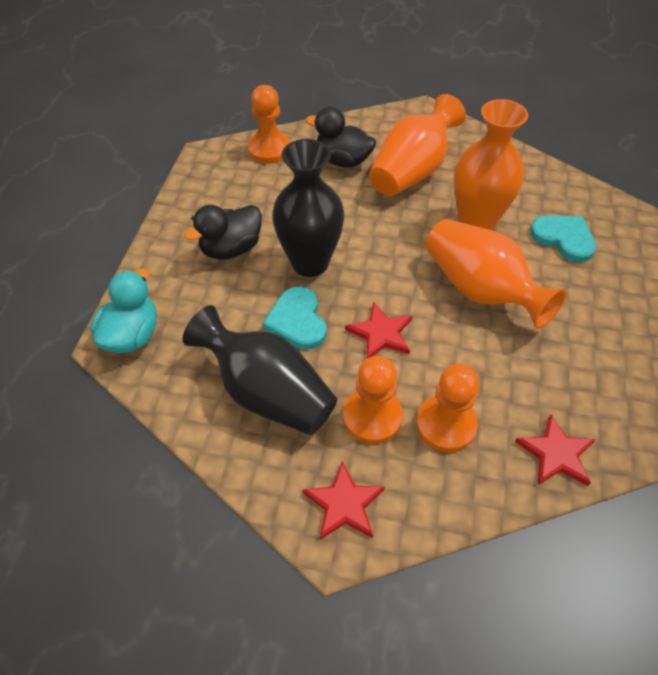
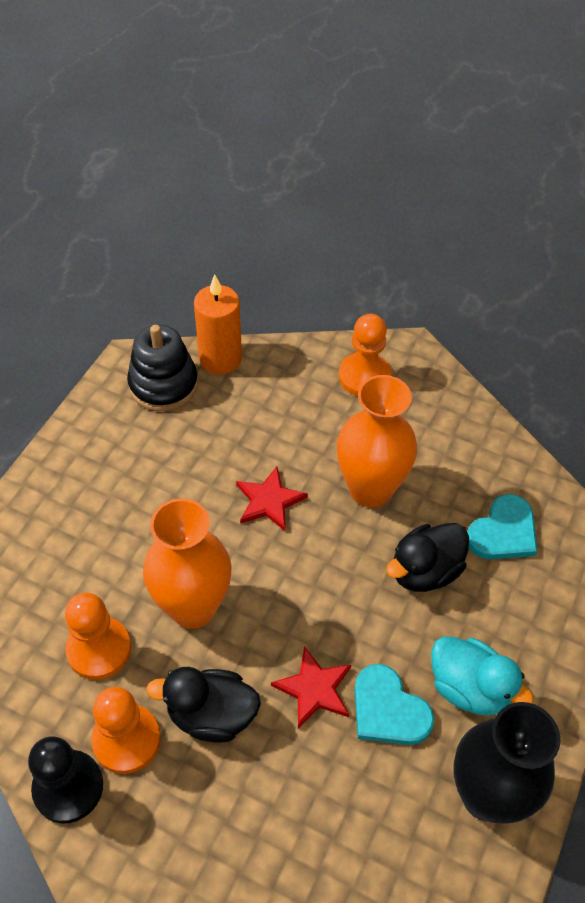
black pawn: 0 -> 1
black stacking toy: 0 -> 1
black vase: 2 -> 1
orange candle: 0 -> 1
orange vase: 3 -> 2
red star: 3 -> 2

